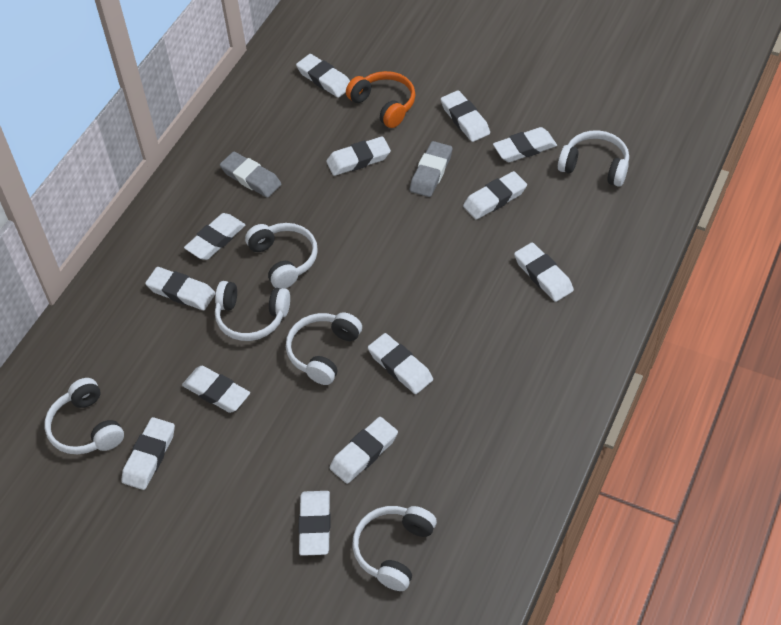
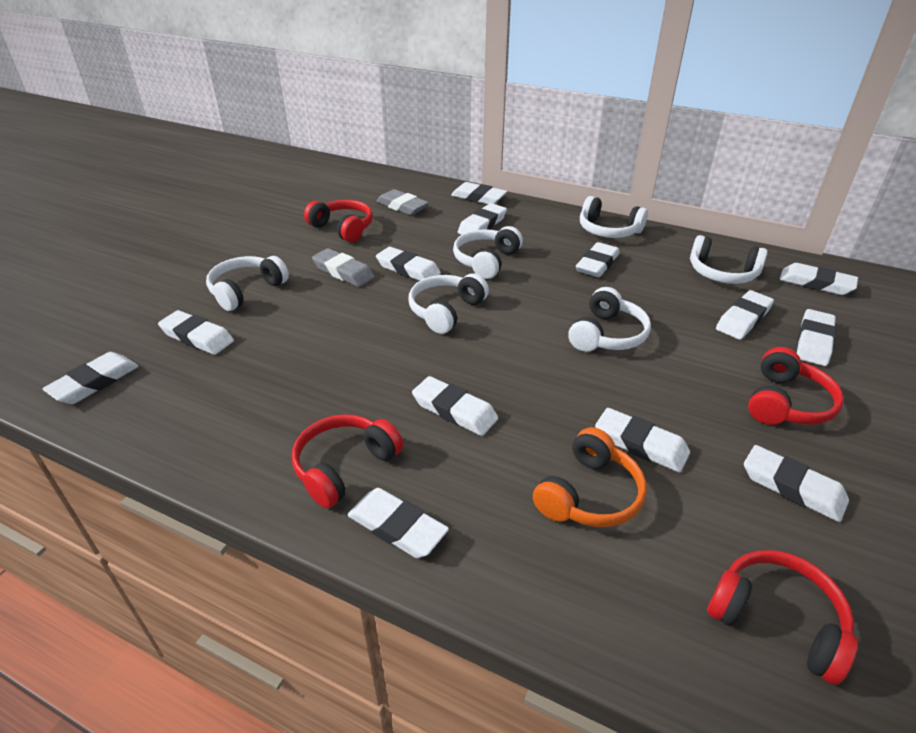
red headphones: 0 -> 4

